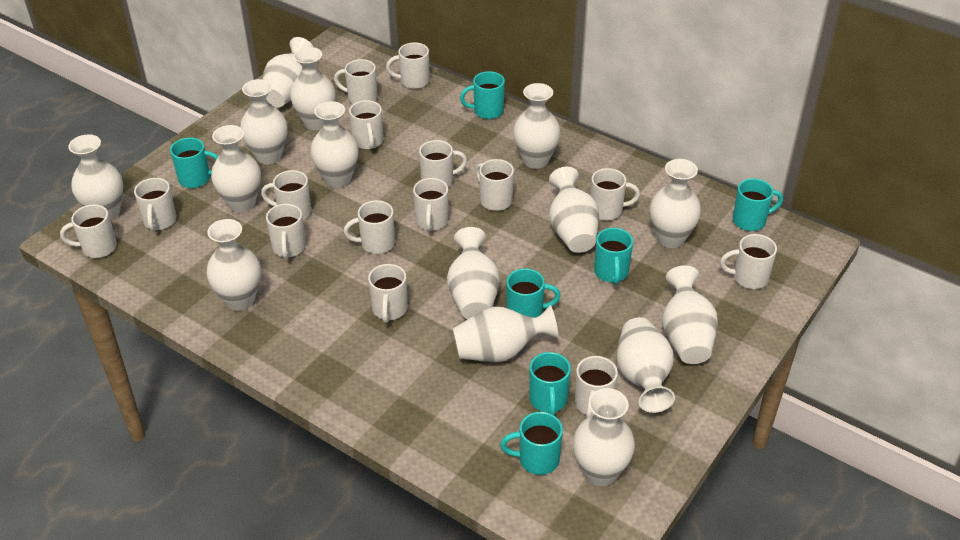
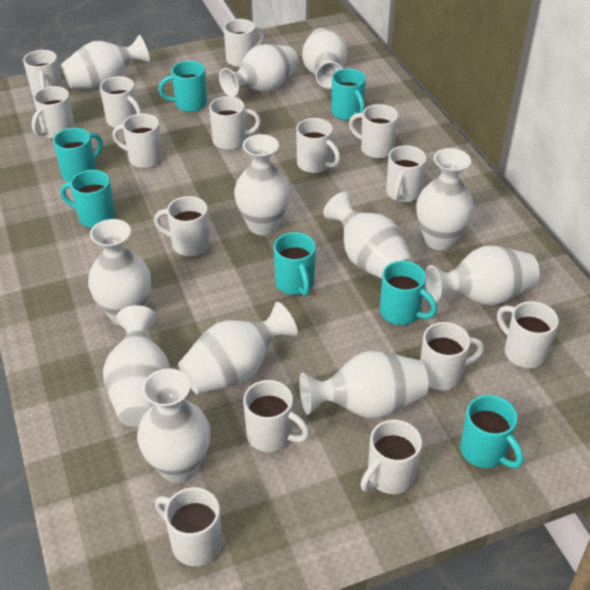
white vase: 15 -> 12

